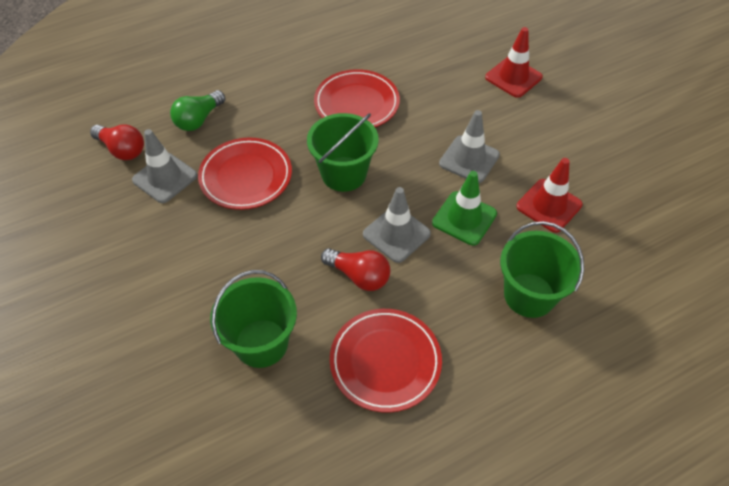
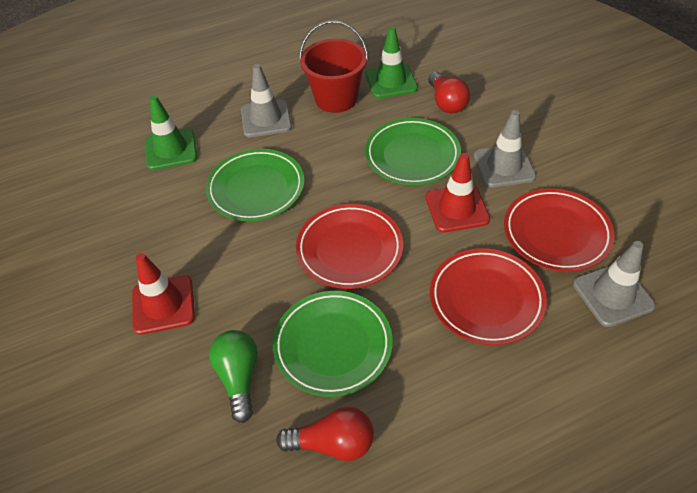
green bucket: 3 -> 0
green plate: 0 -> 3
green traffic cone: 1 -> 2
red bucket: 0 -> 1

